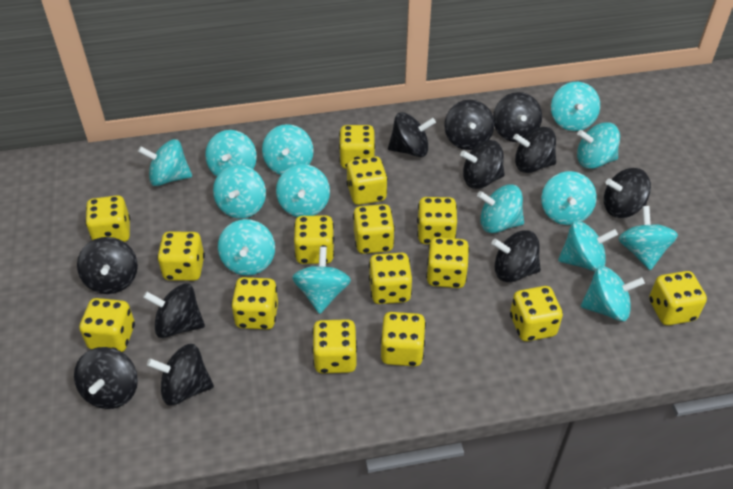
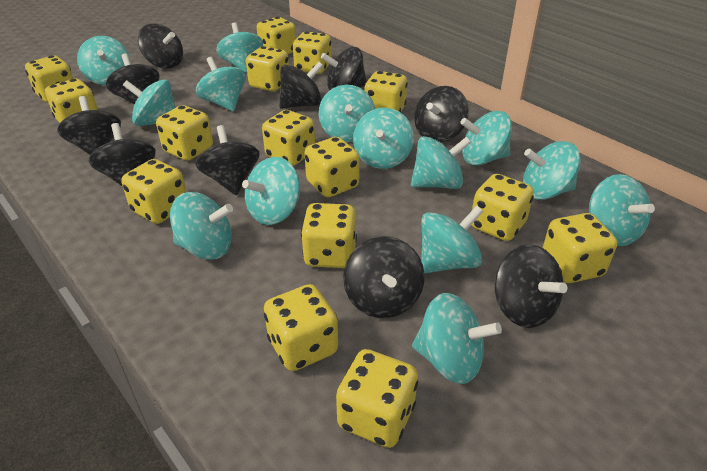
black spinning top: 11 -> 10

